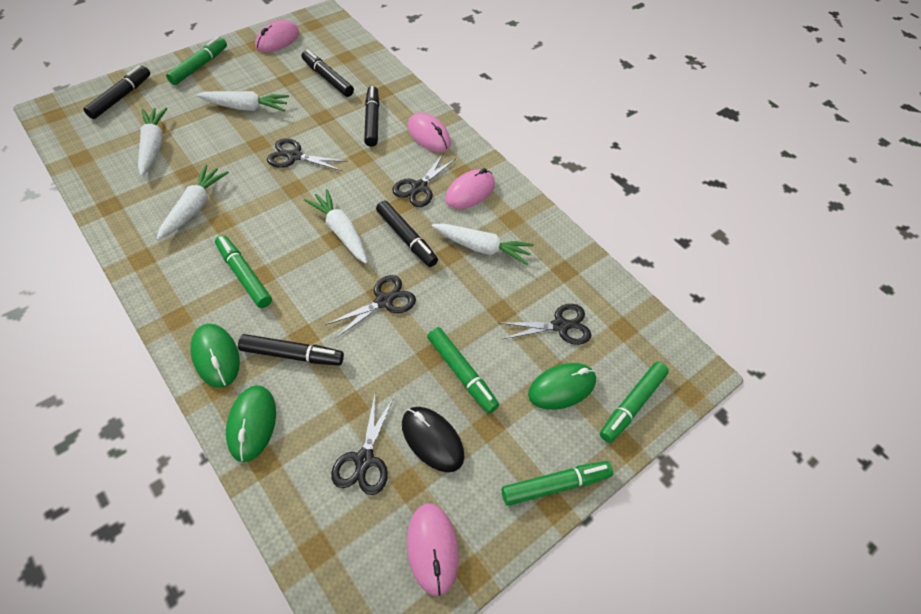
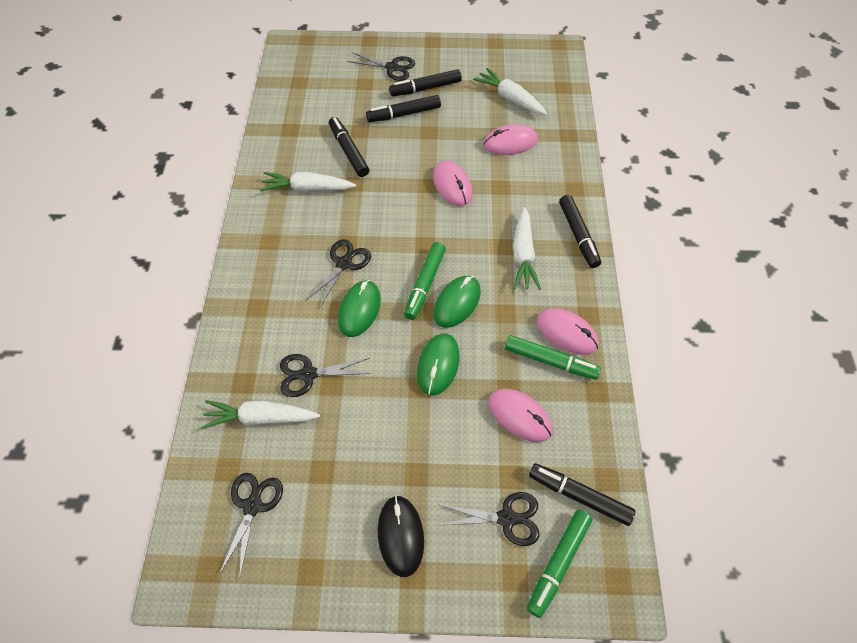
green marker: 5 -> 3
white carrot: 5 -> 4

